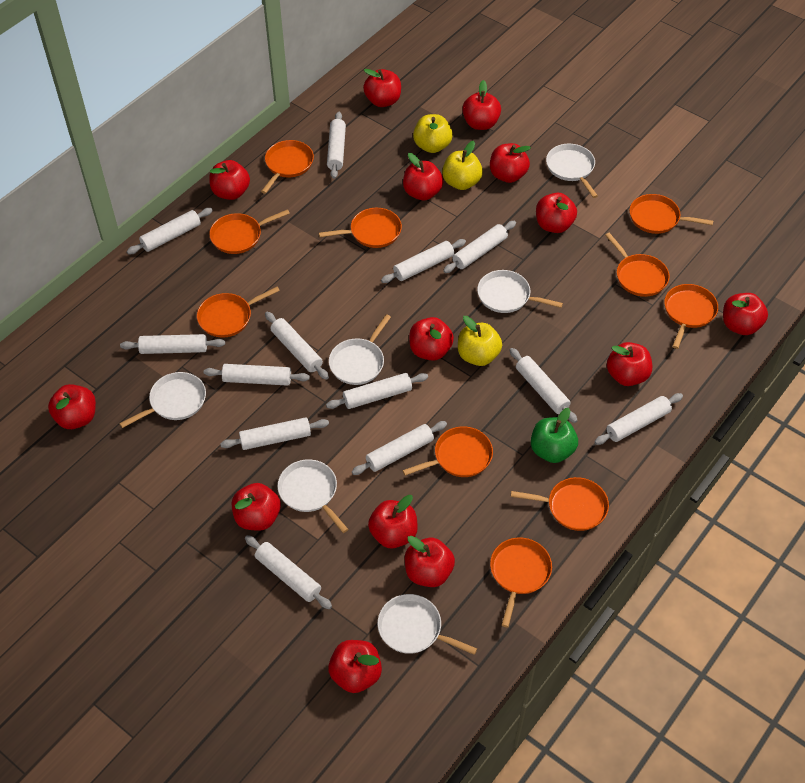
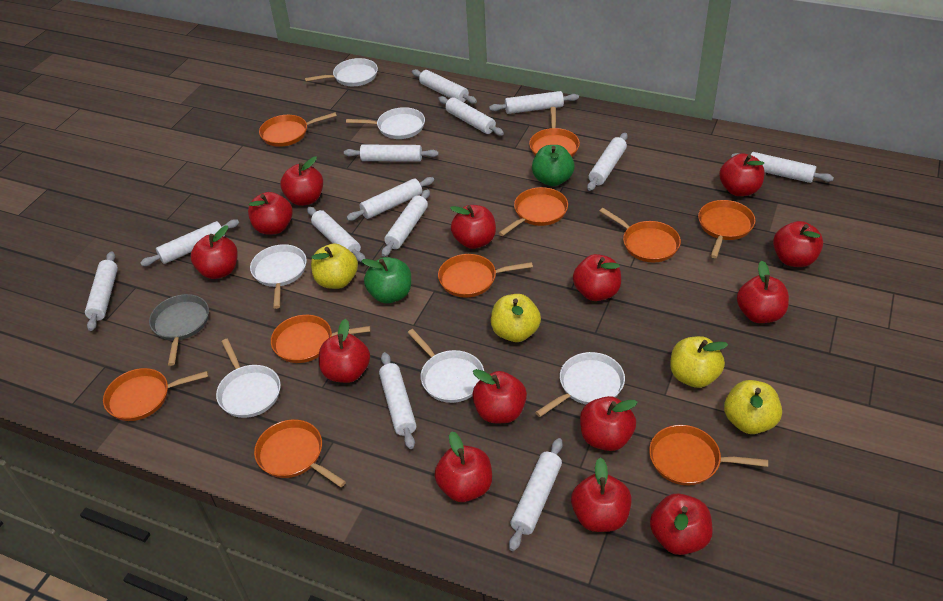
green apple: 1 -> 2
grey pan: 0 -> 1
yellow apple: 3 -> 4

